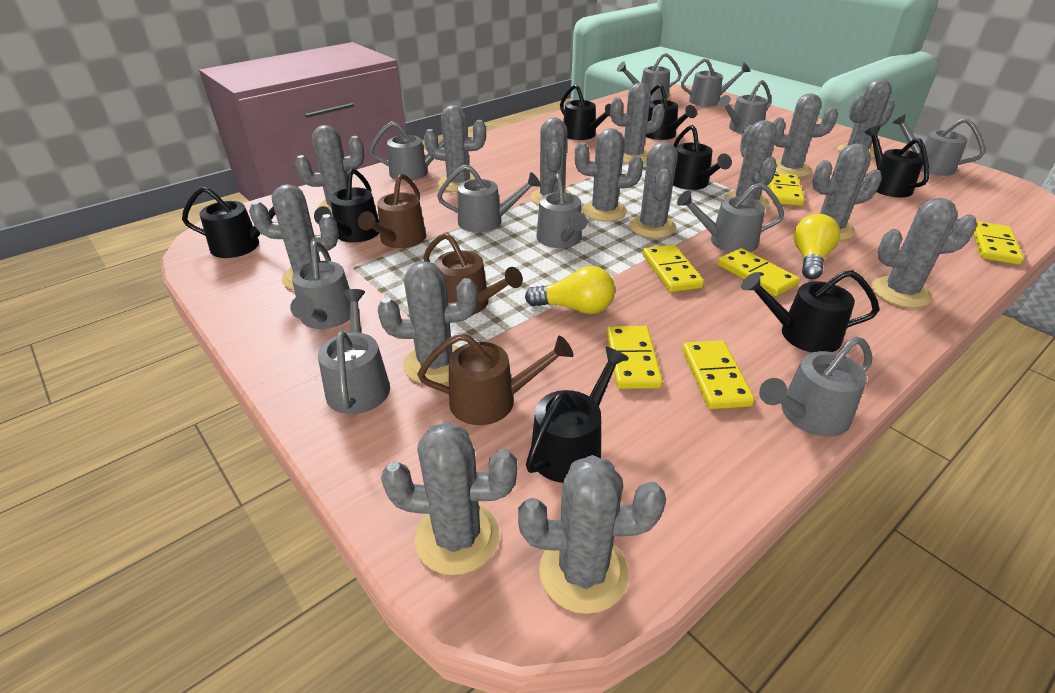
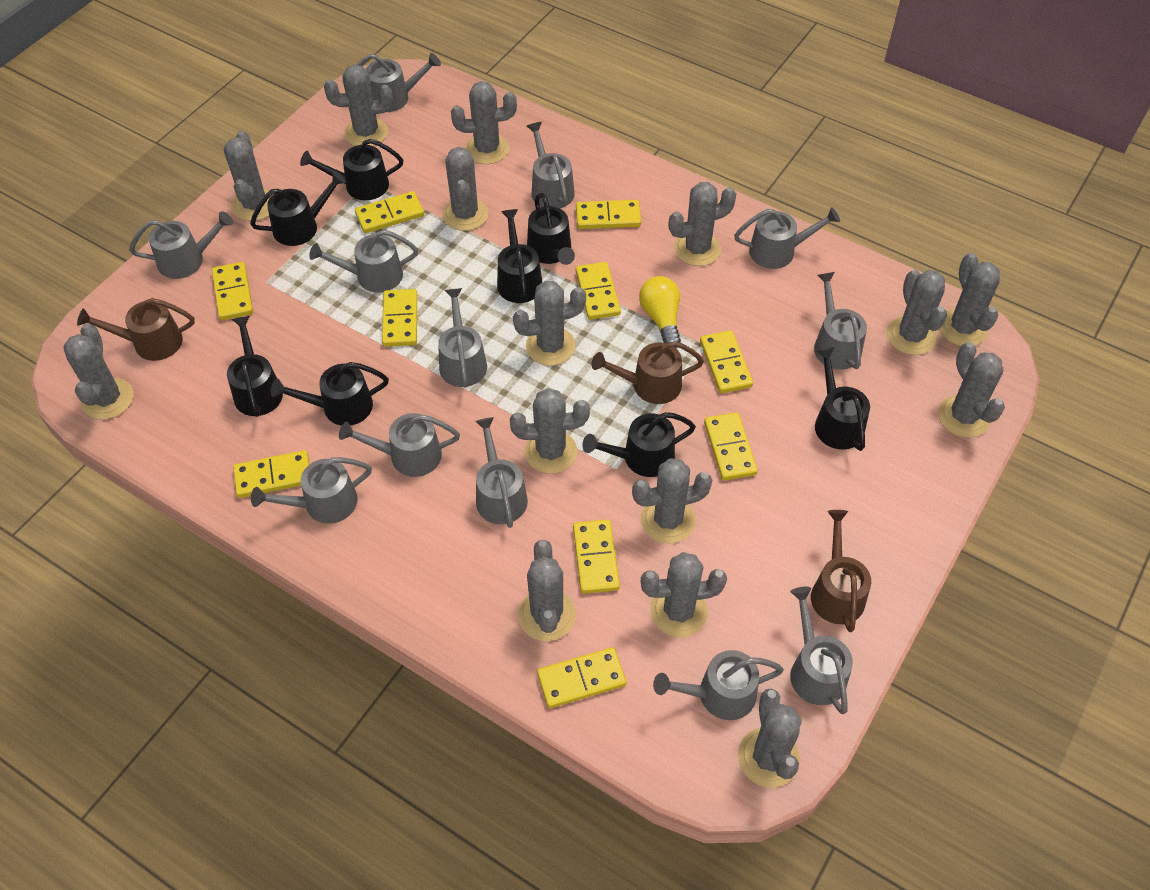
grey watering can: 11 -> 12
yellow domino: 6 -> 10
yellow light bulb: 2 -> 1

